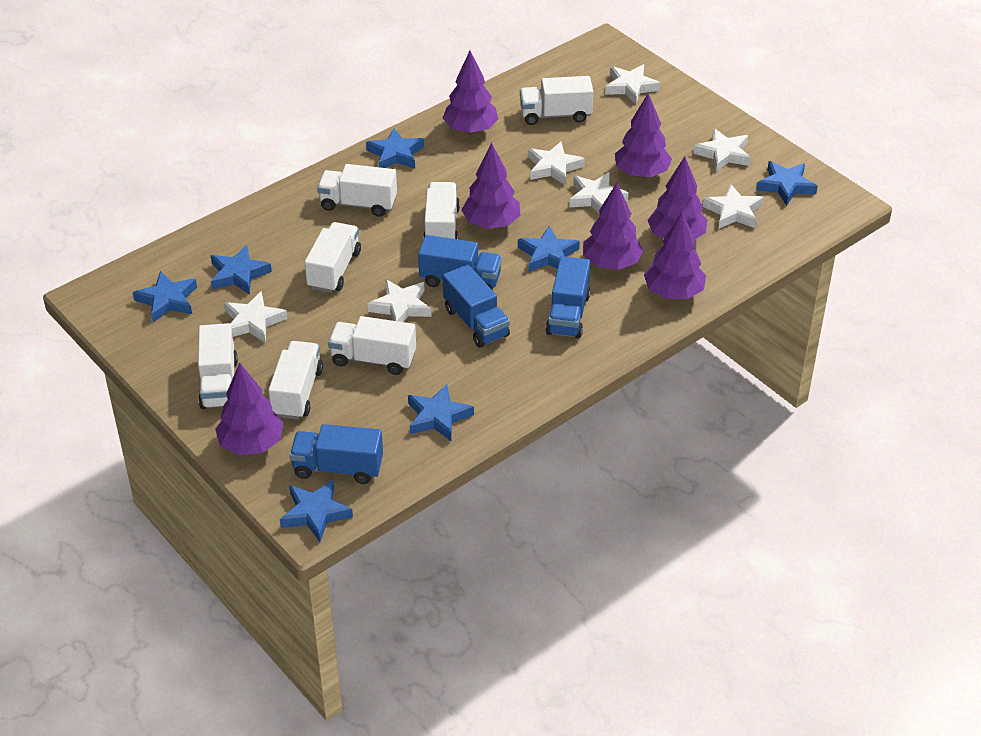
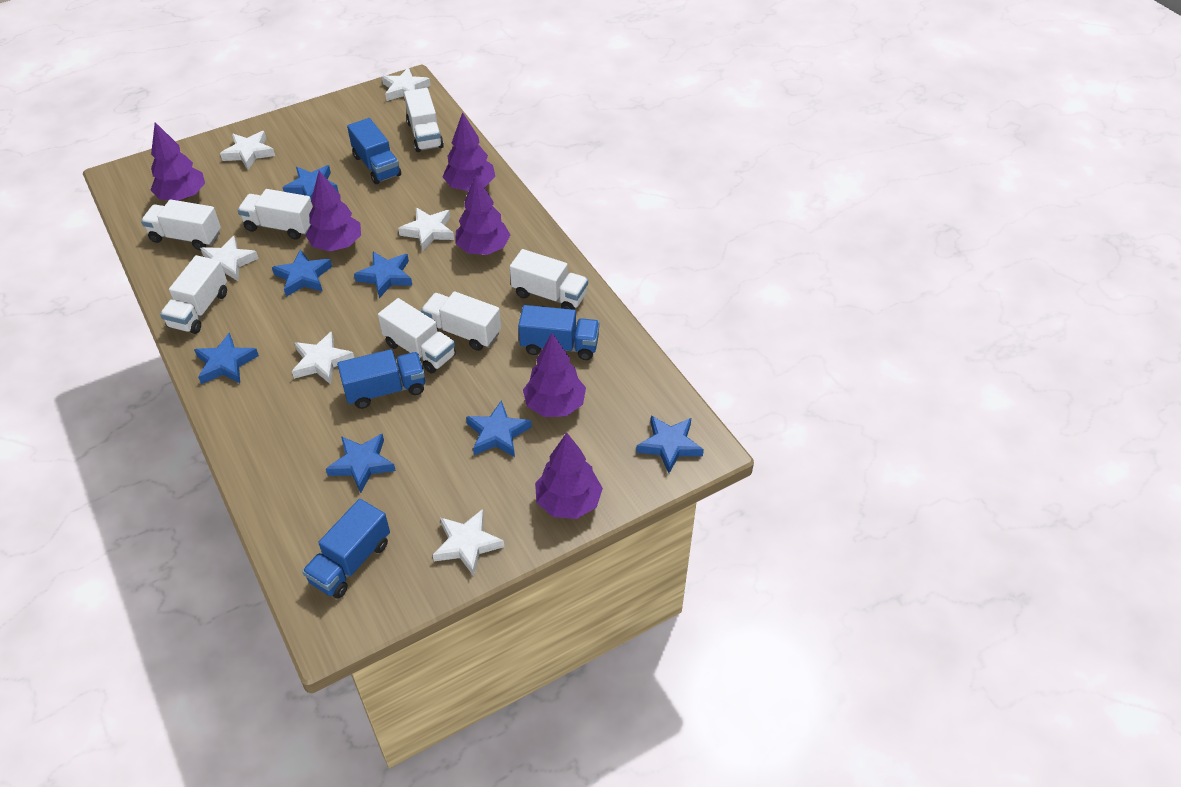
purple tree: 7 -> 6
white star: 7 -> 6

